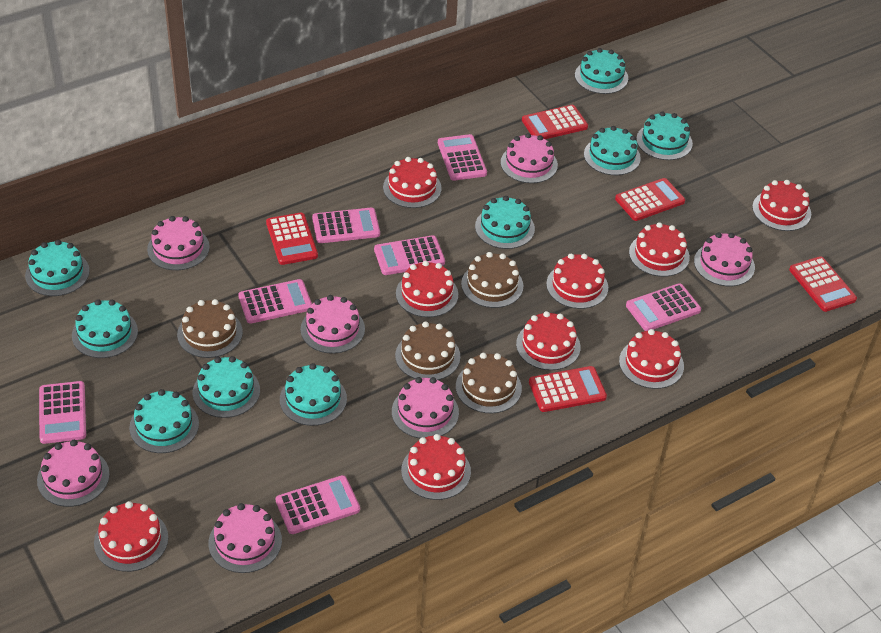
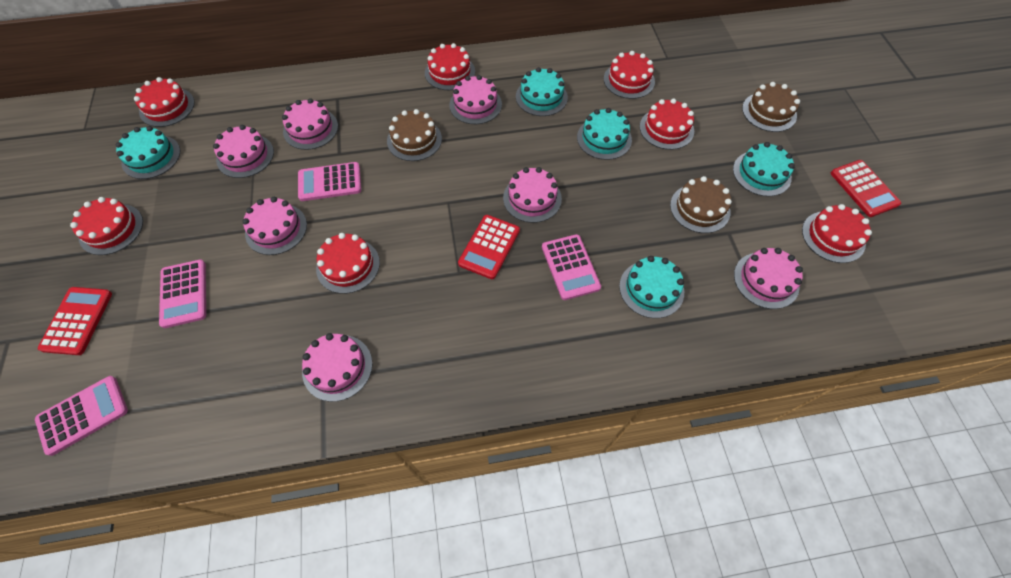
brown cake: 4 -> 3
pink calculator: 7 -> 4
red cake: 9 -> 7
red calculator: 5 -> 3
turquoise cake: 9 -> 5

